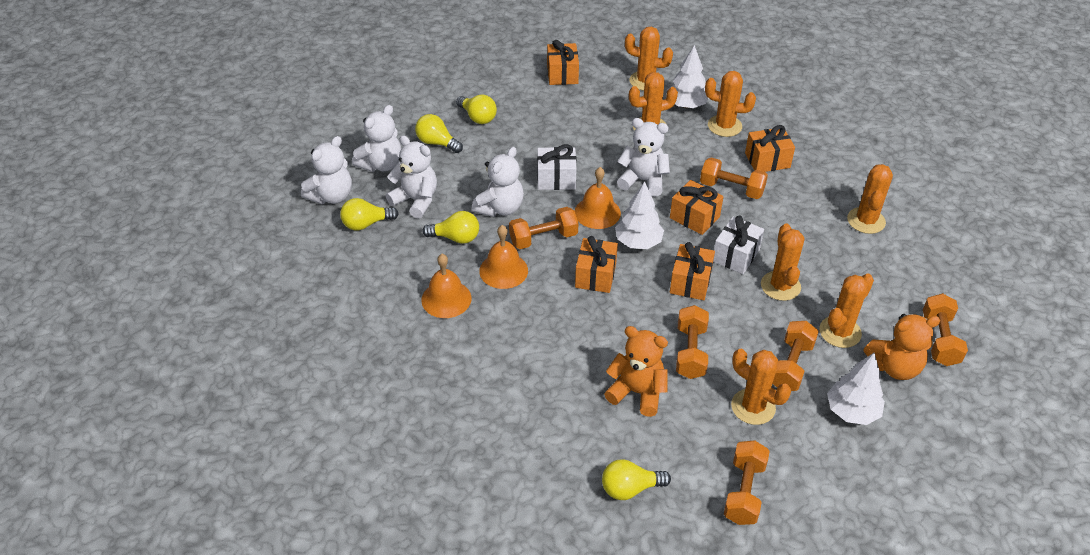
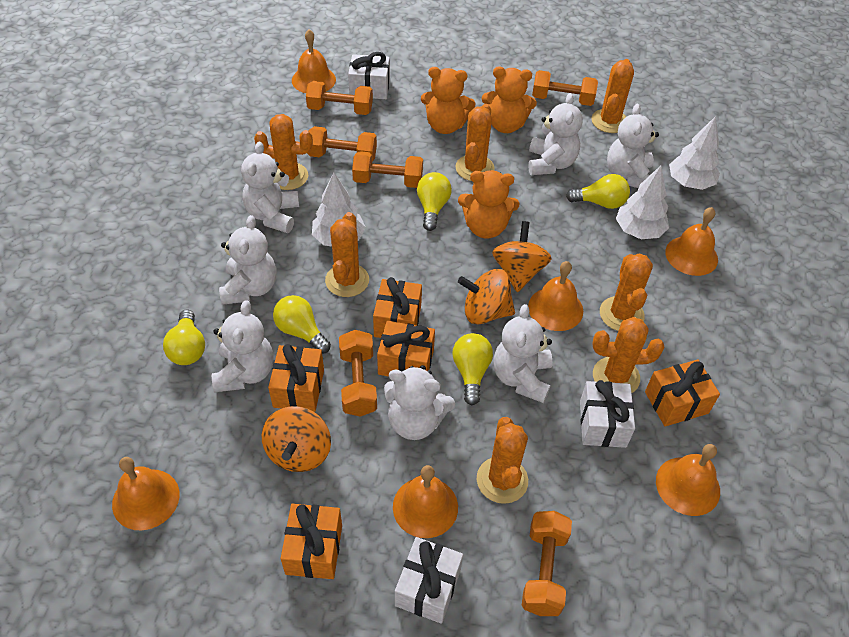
orange bell: 3 -> 6
orange spinning top: 0 -> 3
orange teddy bear: 2 -> 3
white gift: 2 -> 3
white teddy bear: 5 -> 7

